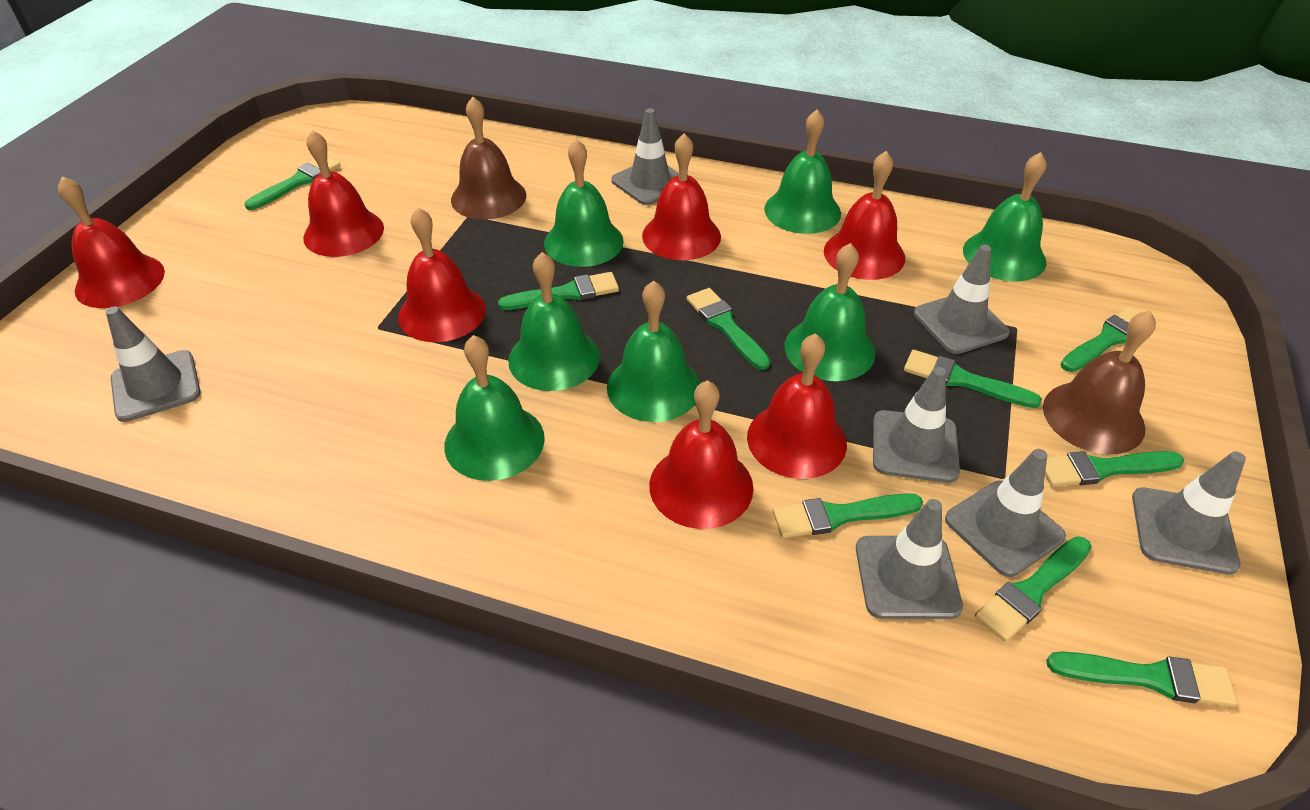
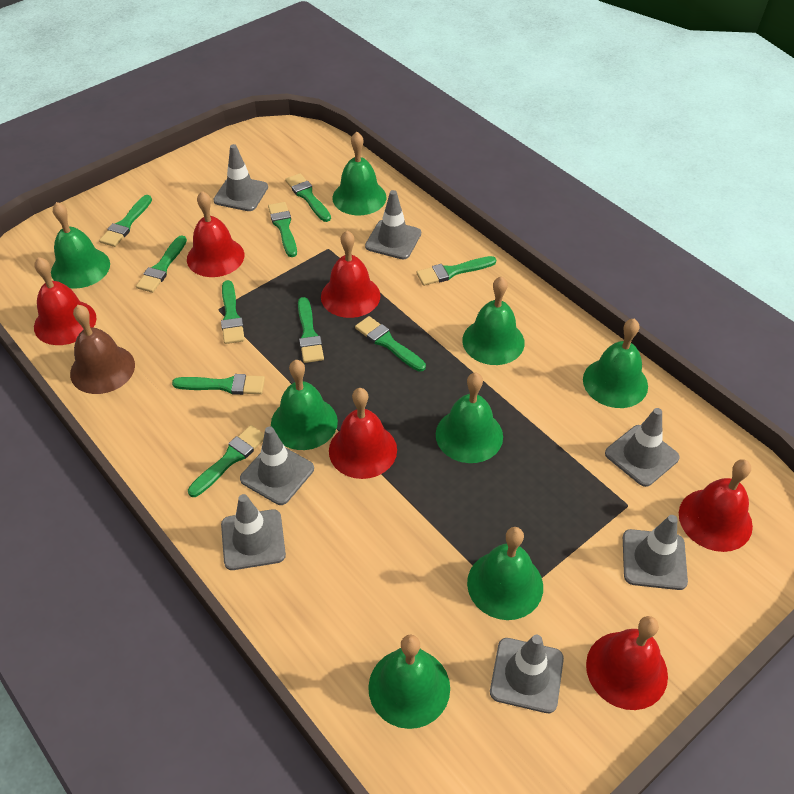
brown bell: 2 -> 1
green bell: 7 -> 8
green brush: 9 -> 10
red bell: 7 -> 6

